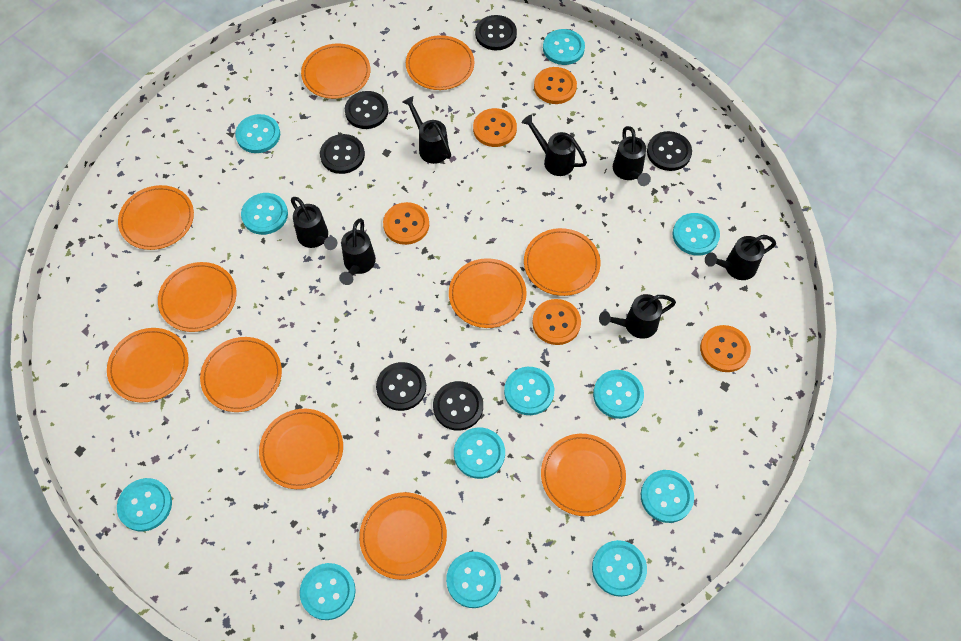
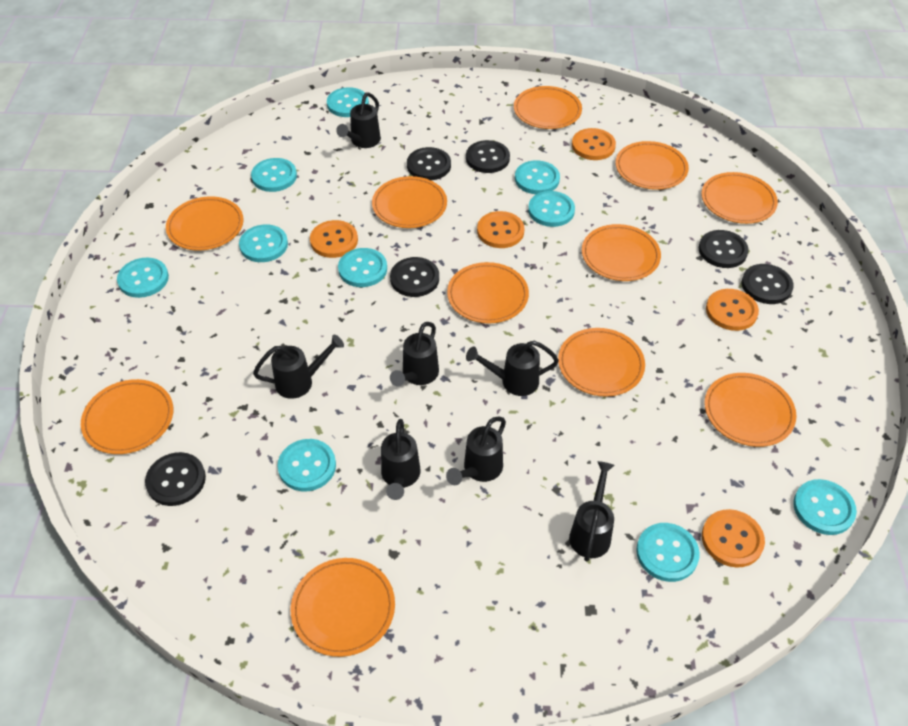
turquoise button: 12 -> 10

